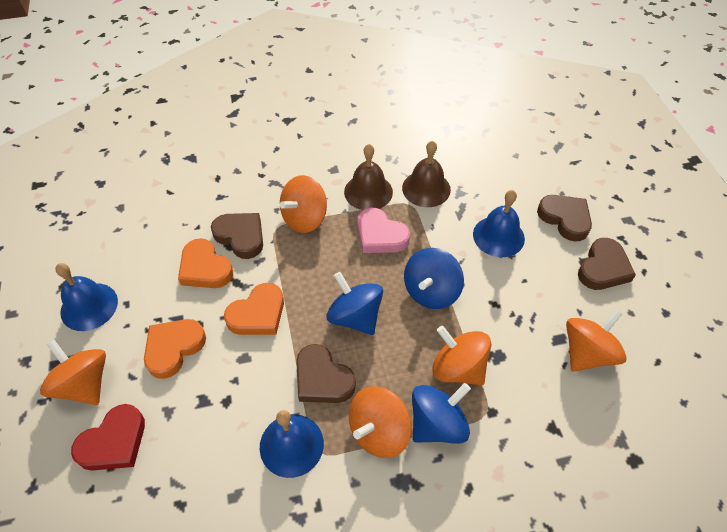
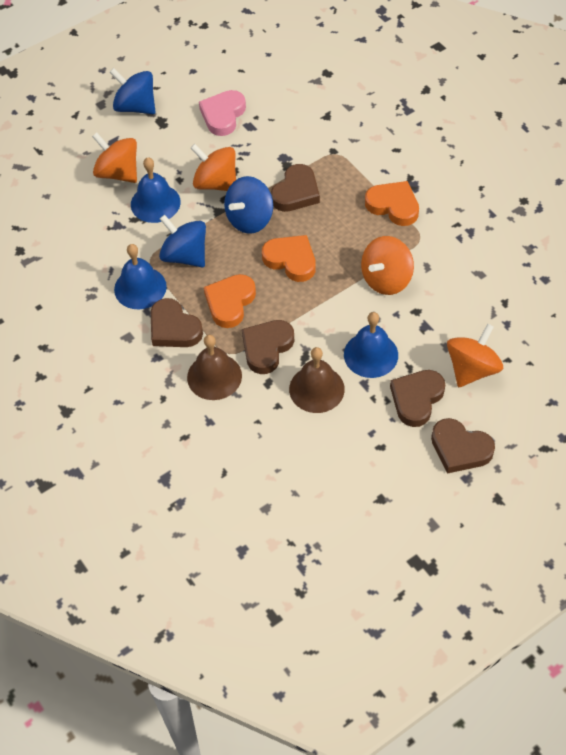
brown heart: 4 -> 5
orange spinning top: 5 -> 4
red heart: 1 -> 0

